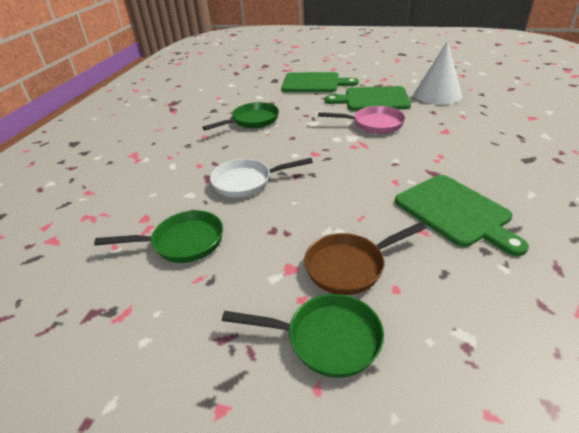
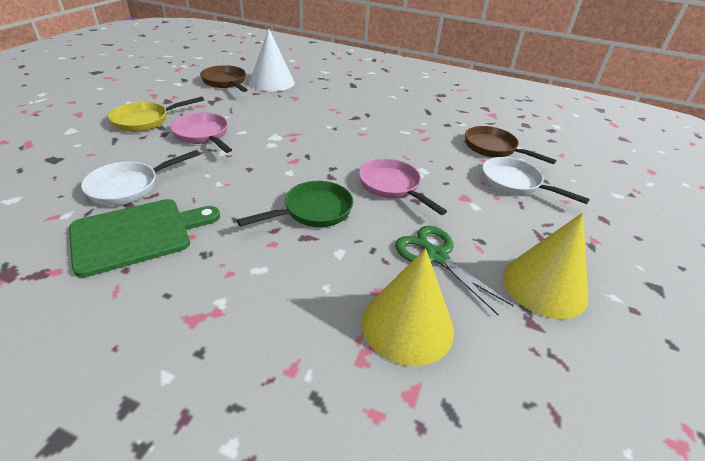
brown pan: 1 -> 2
green cutting board: 3 -> 1
green pan: 3 -> 1
green scissors: 0 -> 1
pink pan: 1 -> 2
white pan: 1 -> 2
yellow cone: 0 -> 2
yellow pan: 0 -> 1

